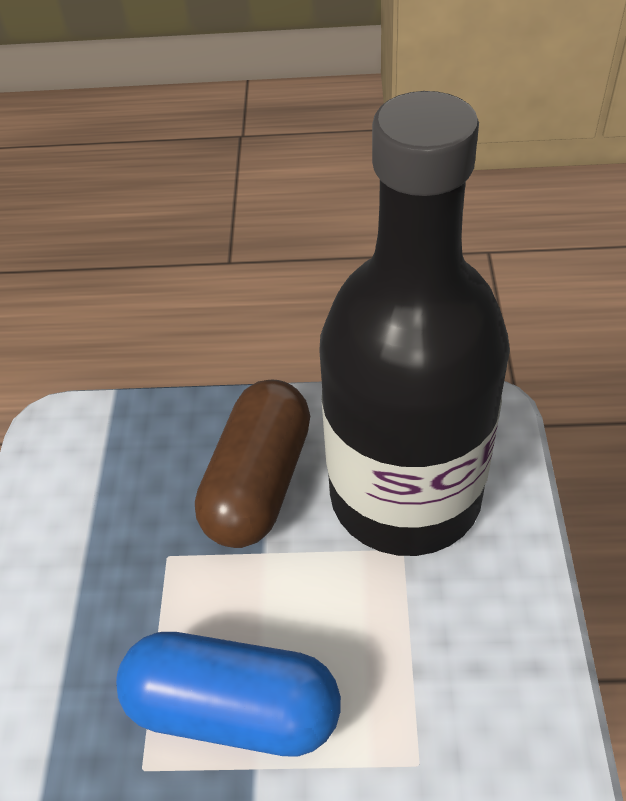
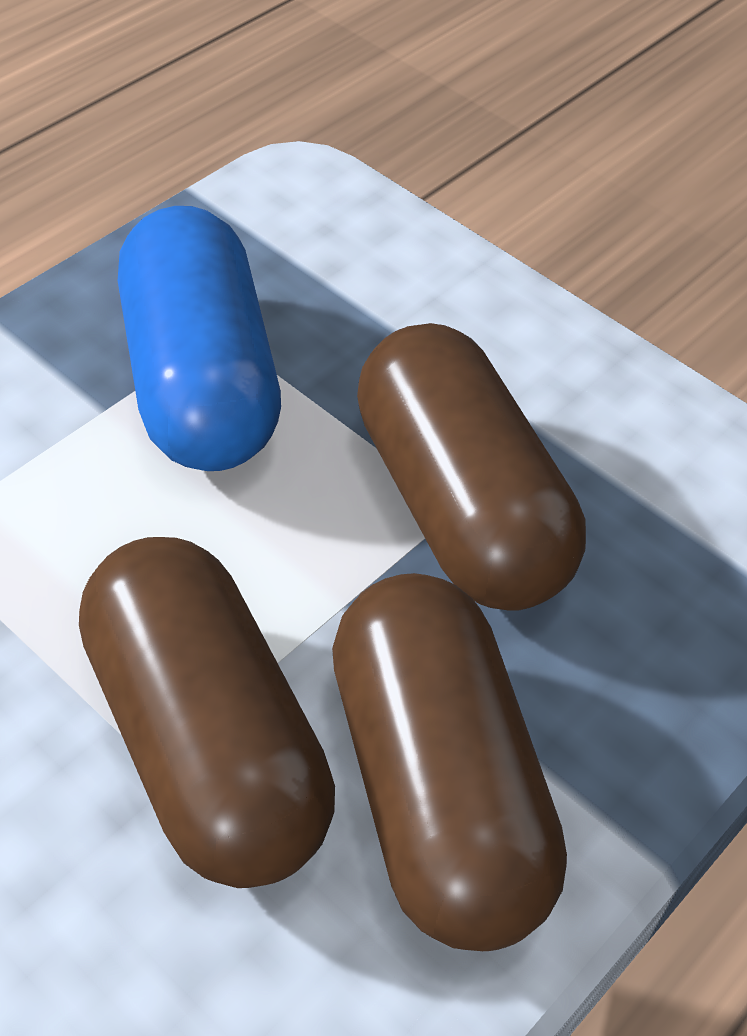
black bottle: 1 -> 0
brown capsule: 1 -> 3

